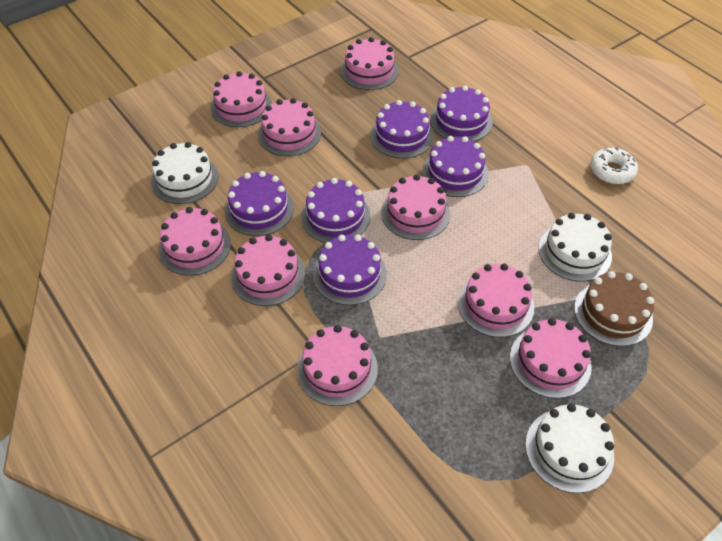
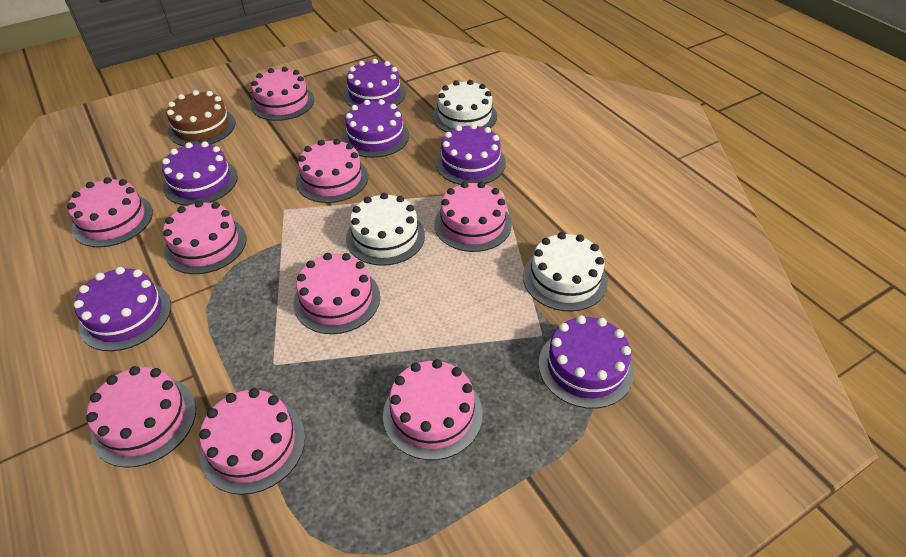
white donut: 1 -> 0

